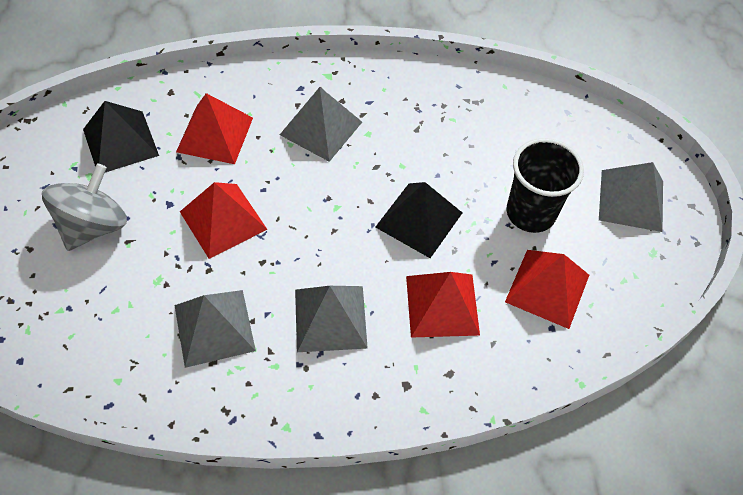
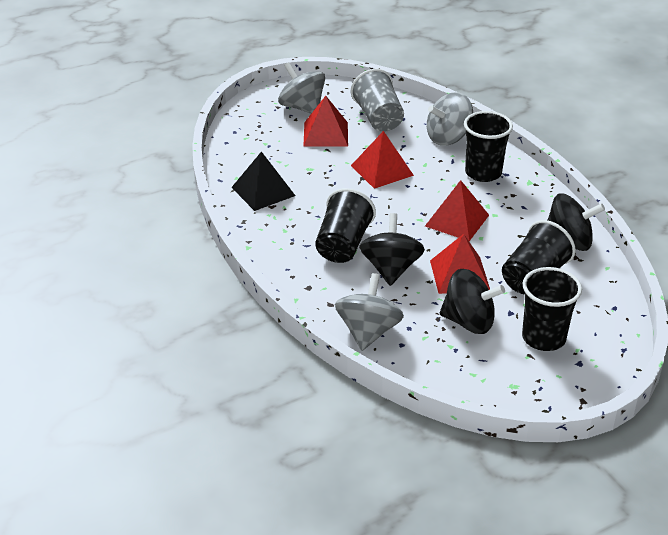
black cup: 1 -> 4
black pyramid: 2 -> 1
black spinning top: 0 -> 3
grey cup: 0 -> 1
grey pyramid: 4 -> 0
grey spinning top: 1 -> 3

